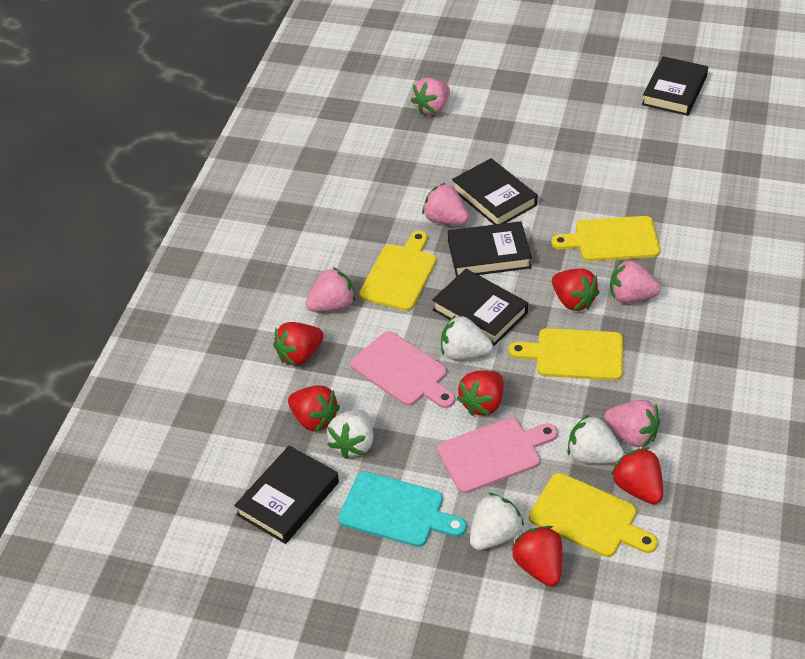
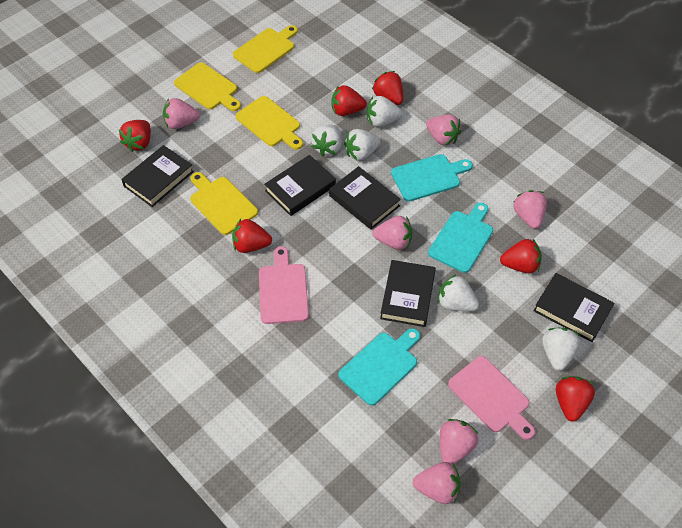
pink strawberry: 5 -> 6
turquoise cutting board: 1 -> 3
white strawberry: 4 -> 5

